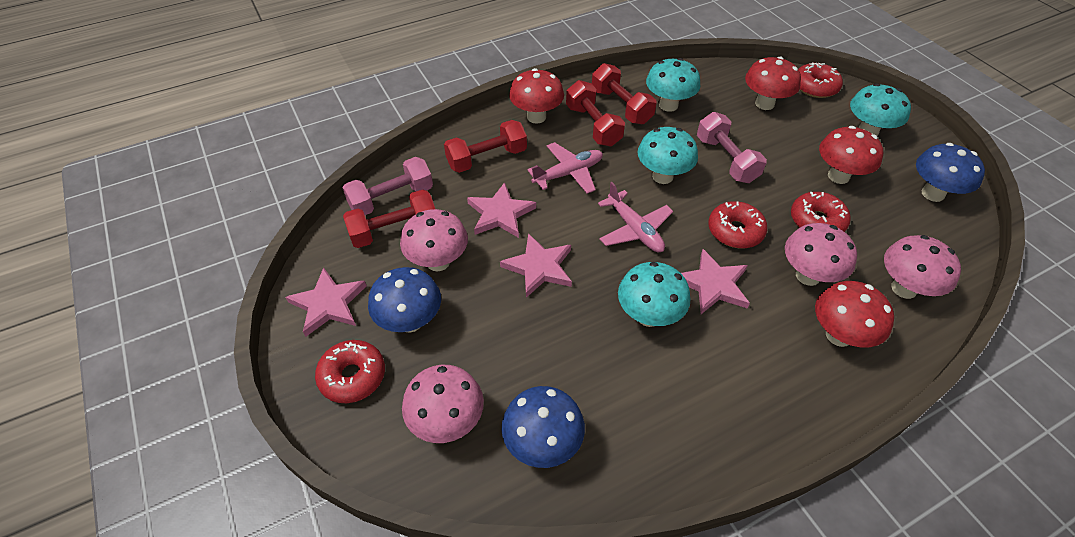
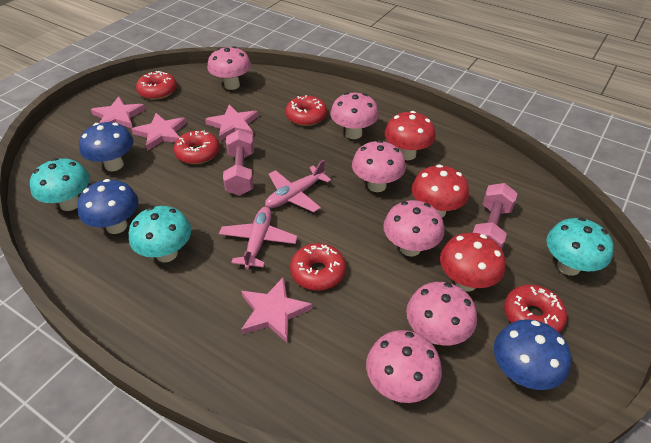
pink mushroom: 4 -> 6
red donut: 4 -> 5
red dumbbell: 4 -> 0
red mushroom: 4 -> 3
turquoise mushroom: 4 -> 3

